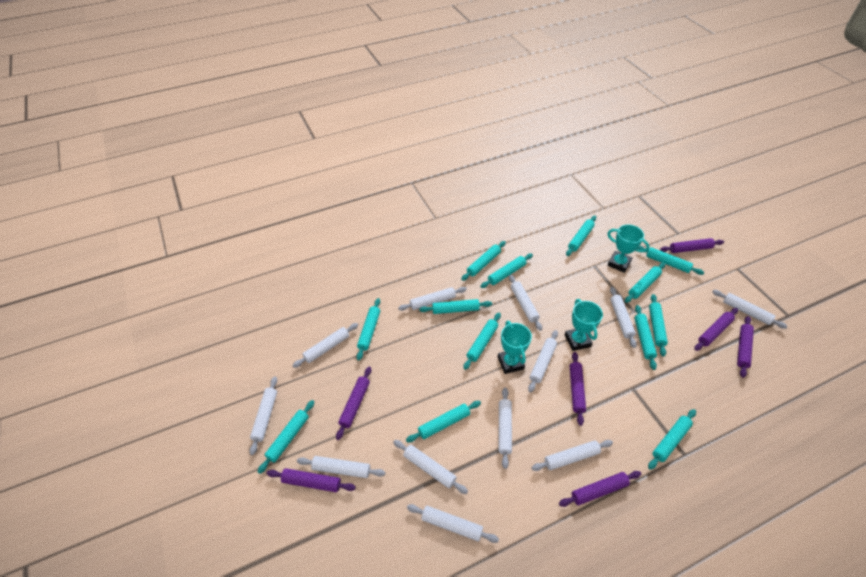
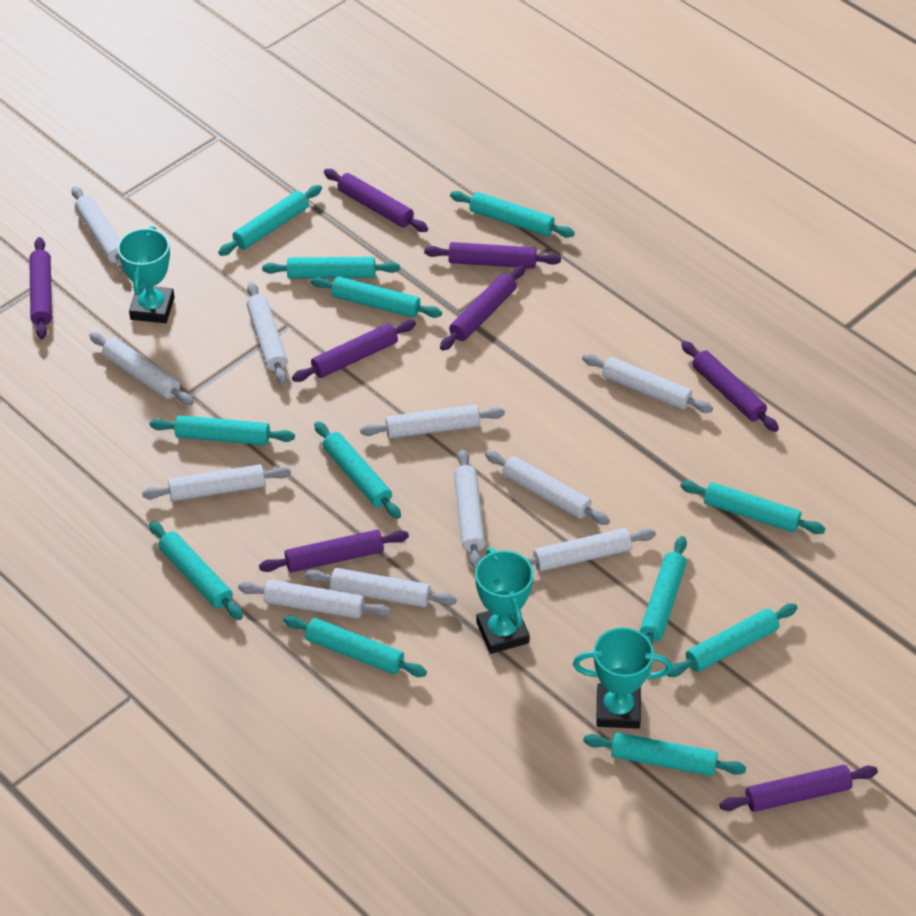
purple rolling pin: 7 -> 8
turquoise rolling pin: 13 -> 12
white rolling pin: 12 -> 11

